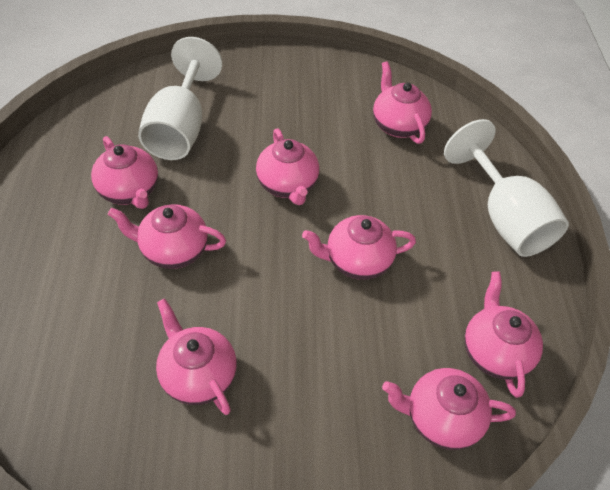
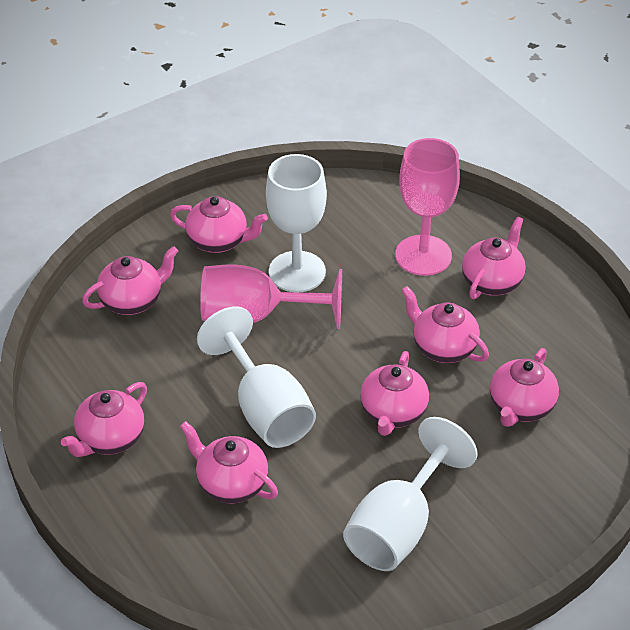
pink goblet: 0 -> 2
white goblet: 2 -> 3

